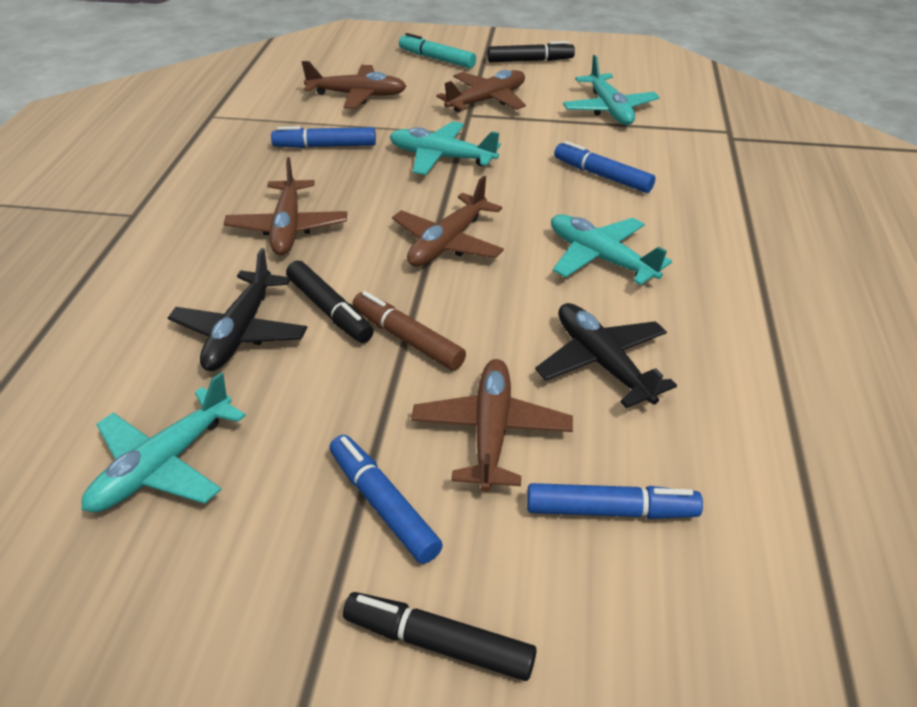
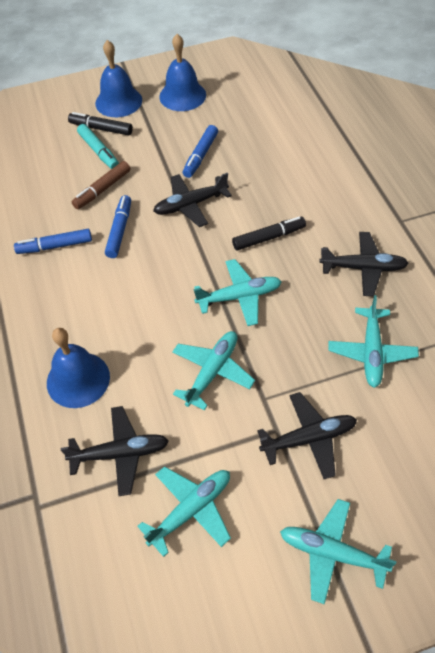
black marker: 3 -> 2
black plane: 2 -> 4
blue bell: 0 -> 3
blue marker: 4 -> 3
brown plane: 5 -> 0
turquoise plane: 4 -> 5

